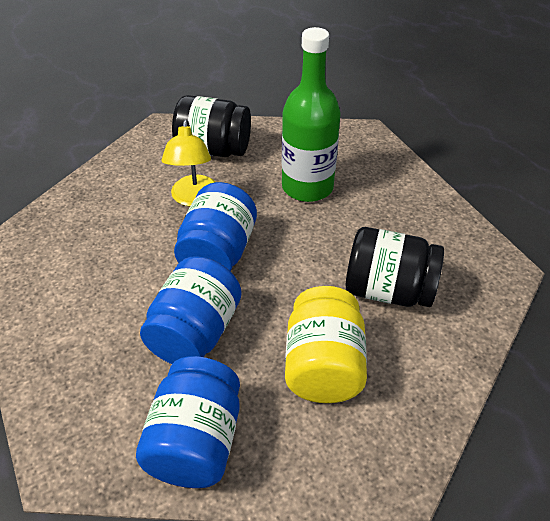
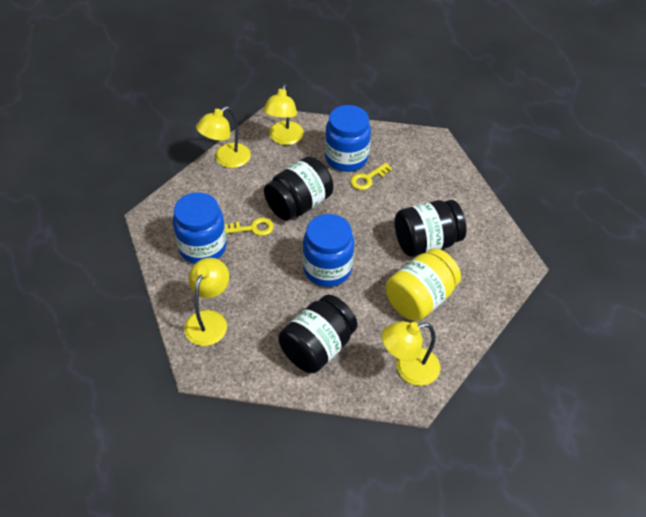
black jar: 2 -> 3
green bottle: 1 -> 0
yellow key: 0 -> 2
yellow lamp: 1 -> 4

